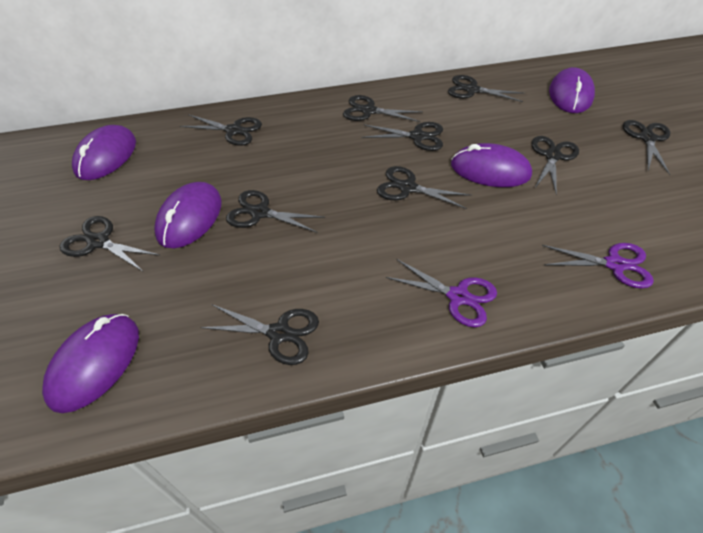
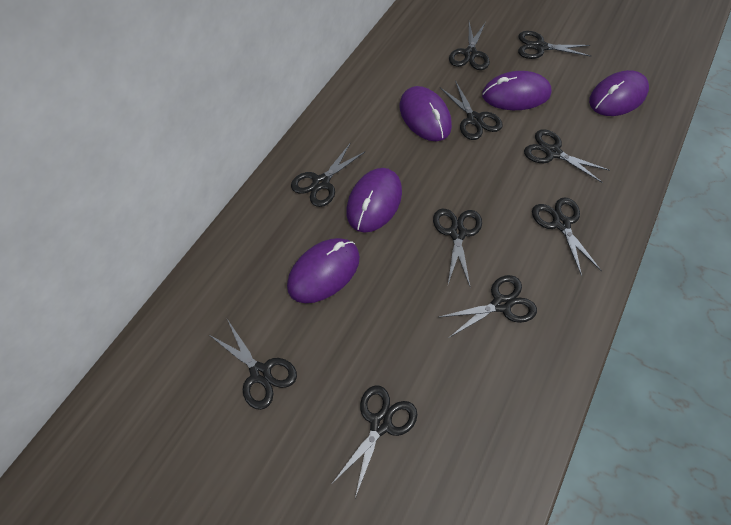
purple scissors: 2 -> 0

